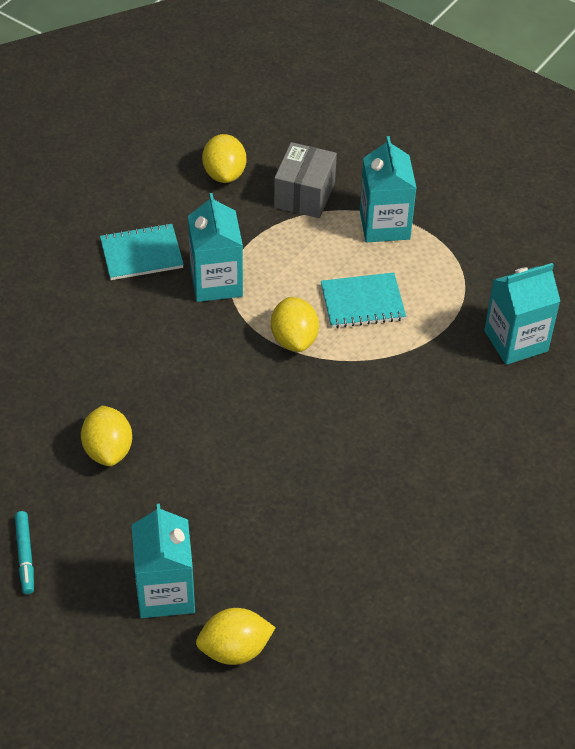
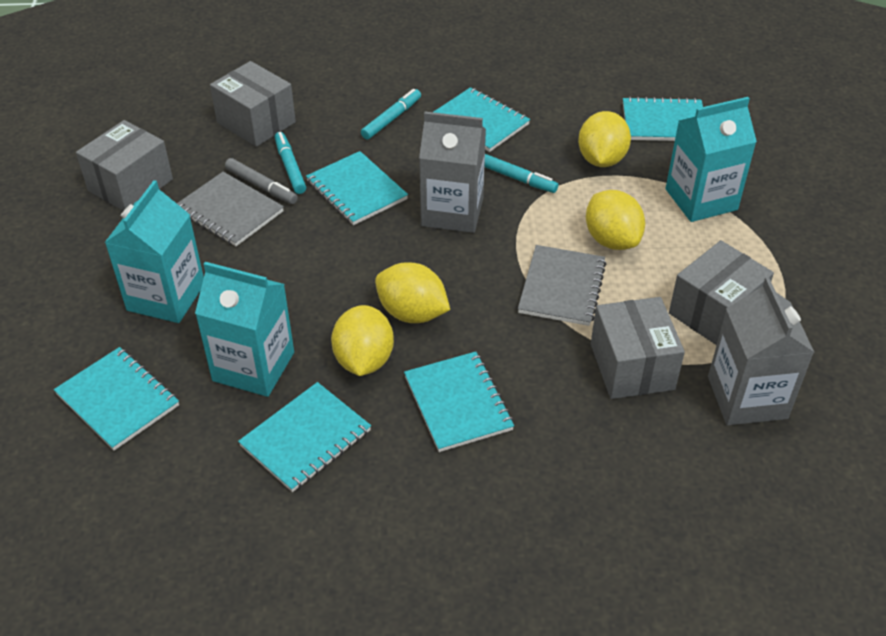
grey box: 1 -> 4
grey carton: 0 -> 2
grey marker: 0 -> 1
grey notebook: 0 -> 2
turquoise carton: 4 -> 3
turquoise marker: 1 -> 3
turquoise notebook: 2 -> 6

